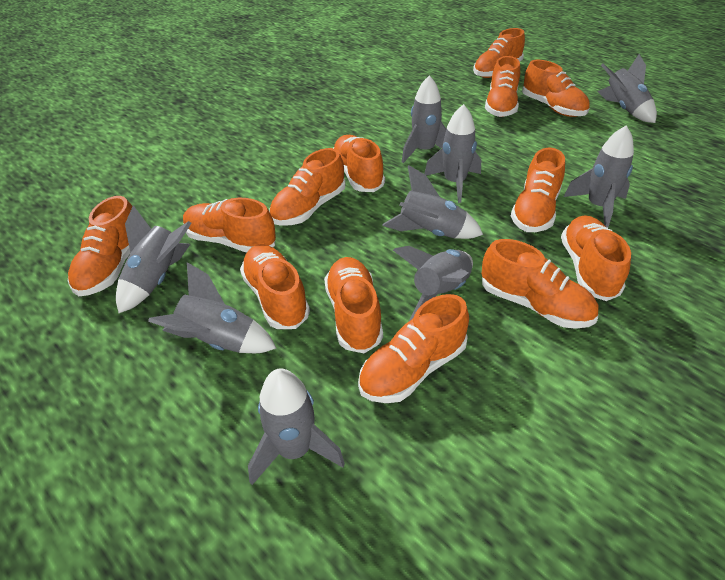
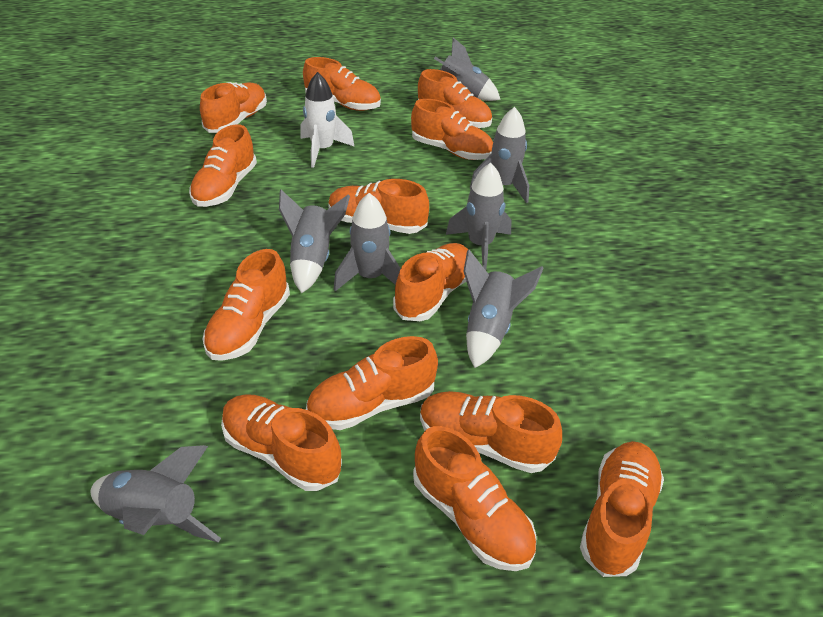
grey rocket: 9 -> 7
white rocket: 0 -> 1

